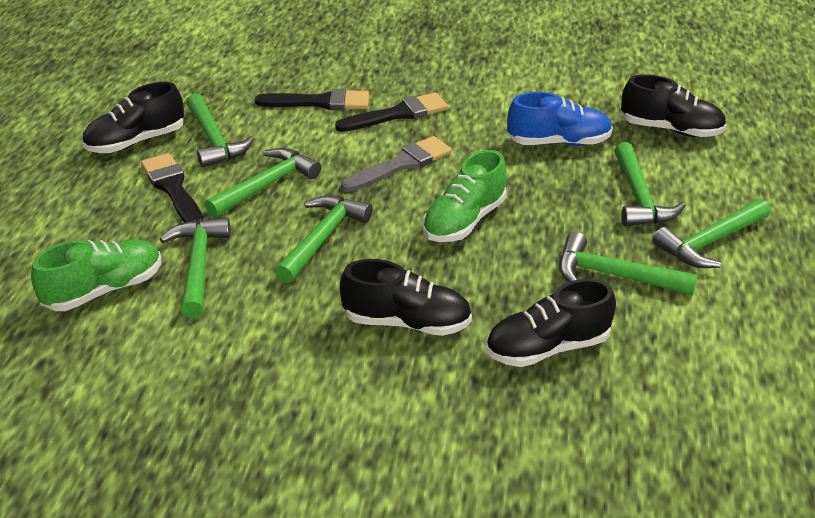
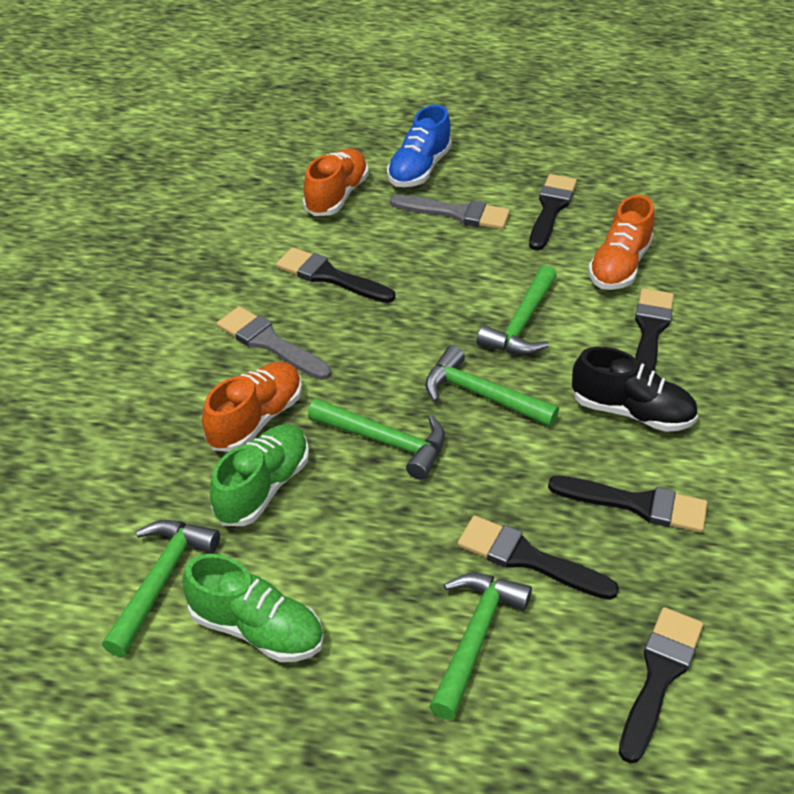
black brush: 3 -> 6
black shoe: 4 -> 1
green hammer: 7 -> 5
grey brush: 1 -> 2
orange shoe: 0 -> 3

